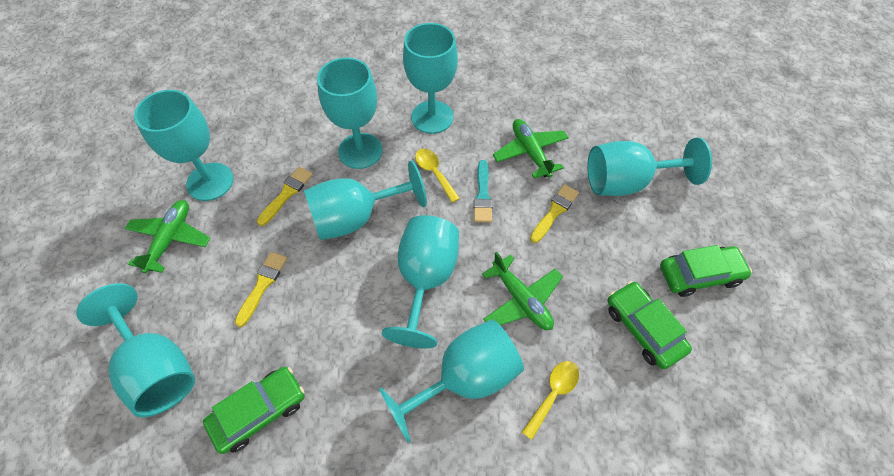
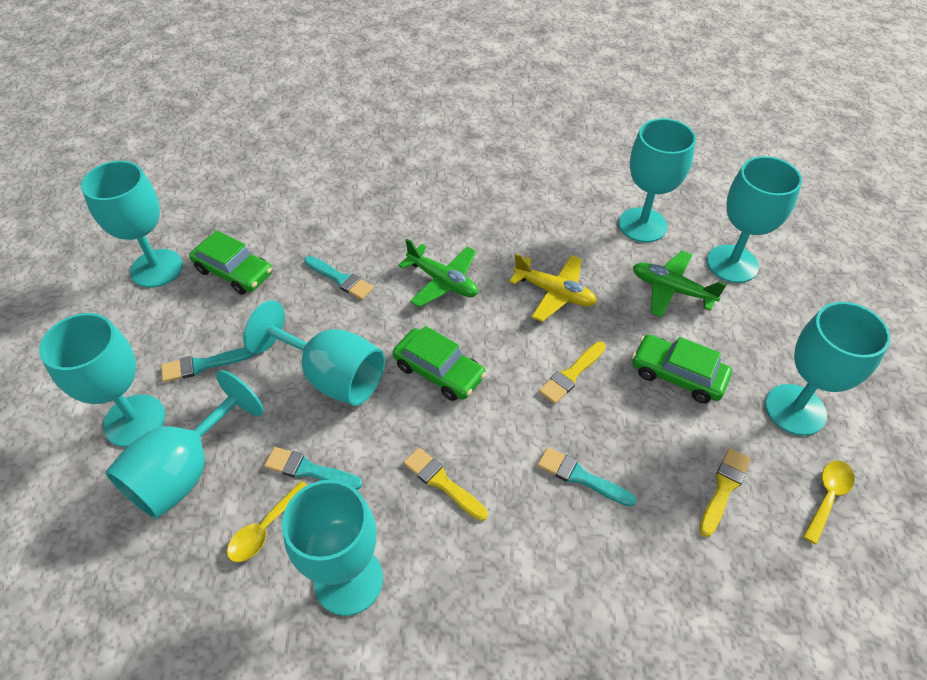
green plane: 3 -> 2
turquoise brush: 1 -> 4
yellow plane: 0 -> 1

